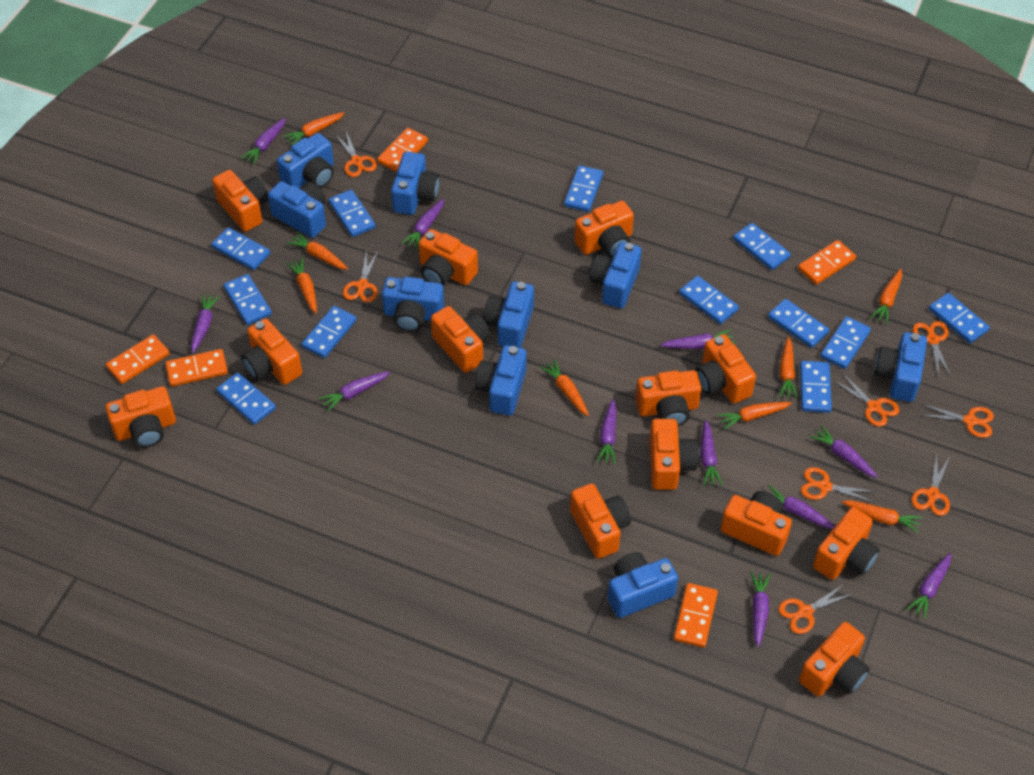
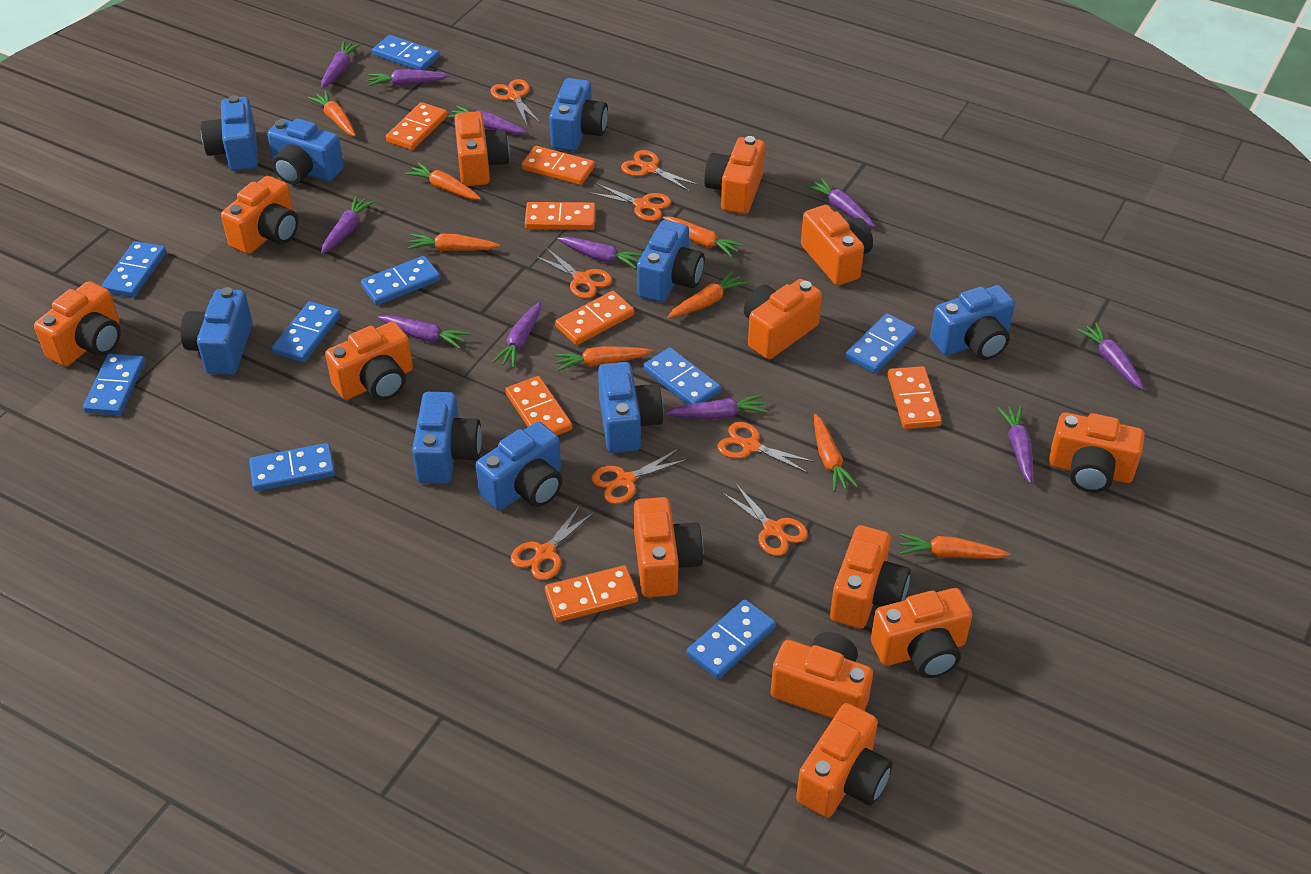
blue domino: 12 -> 9
orange domino: 5 -> 7

